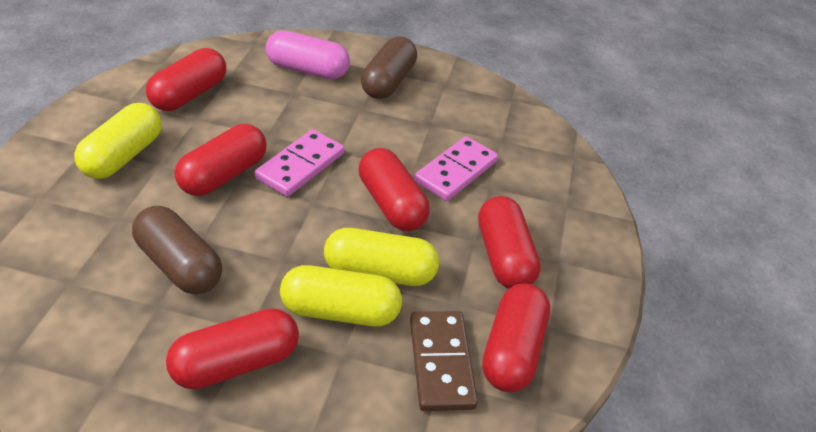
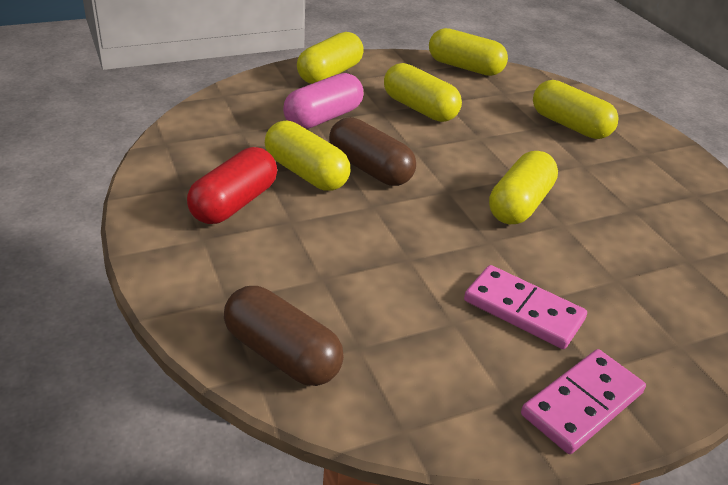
brown domino: 1 -> 0
red capsule: 6 -> 1
yellow capsule: 3 -> 6

